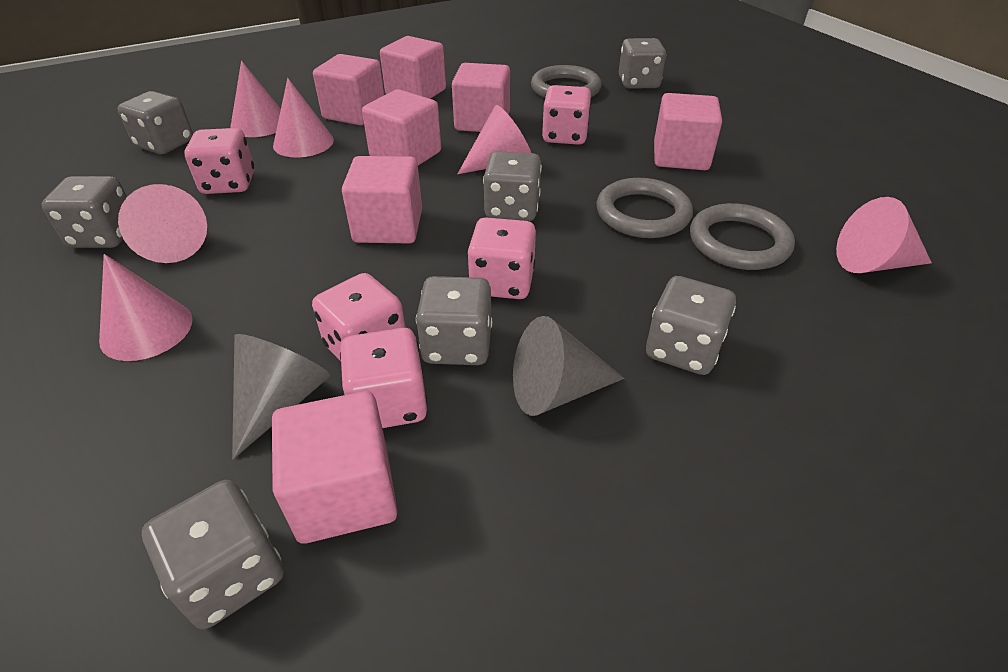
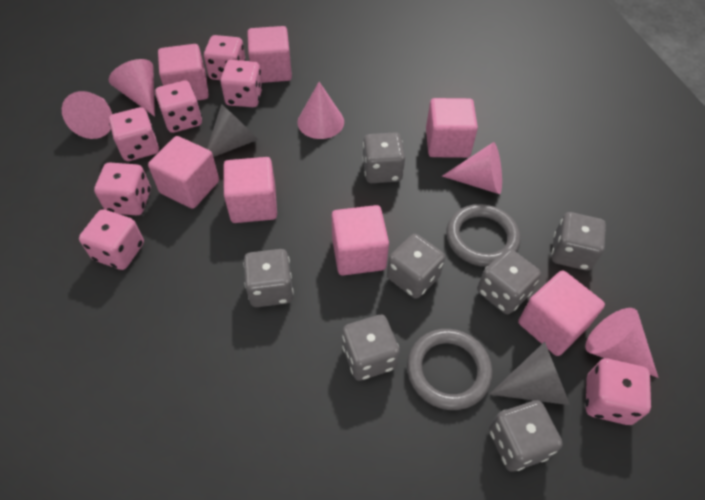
grey ring: 3 -> 2
pink cone: 6 -> 5
pink dice: 5 -> 7

